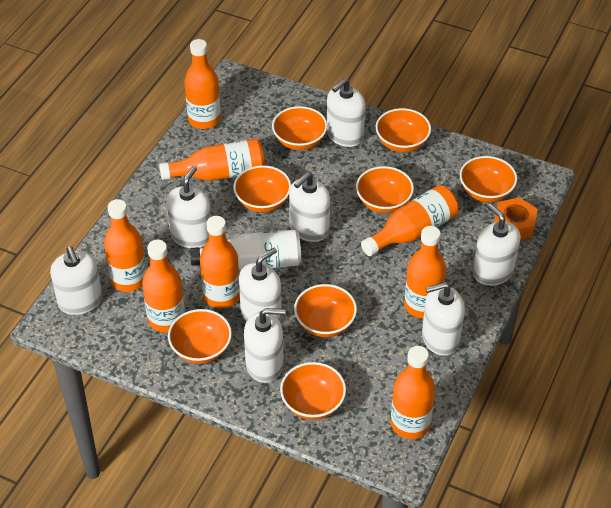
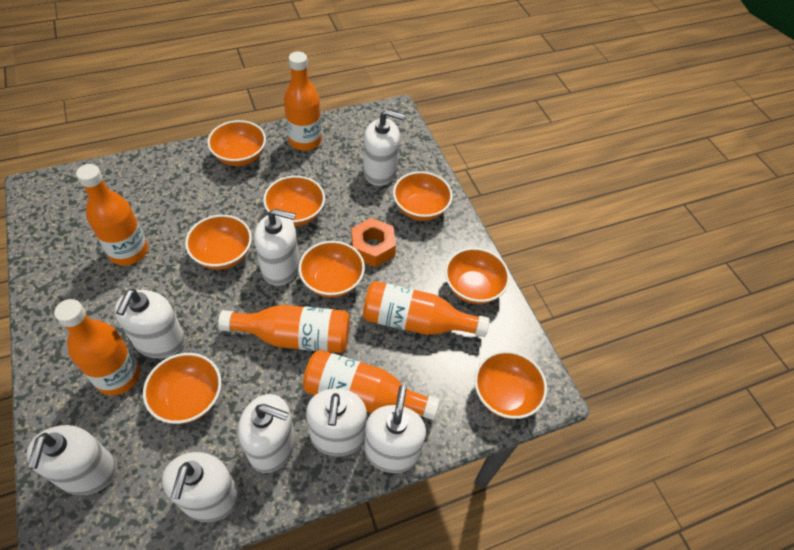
orange bottle: 8 -> 6
white bottle: 1 -> 0

